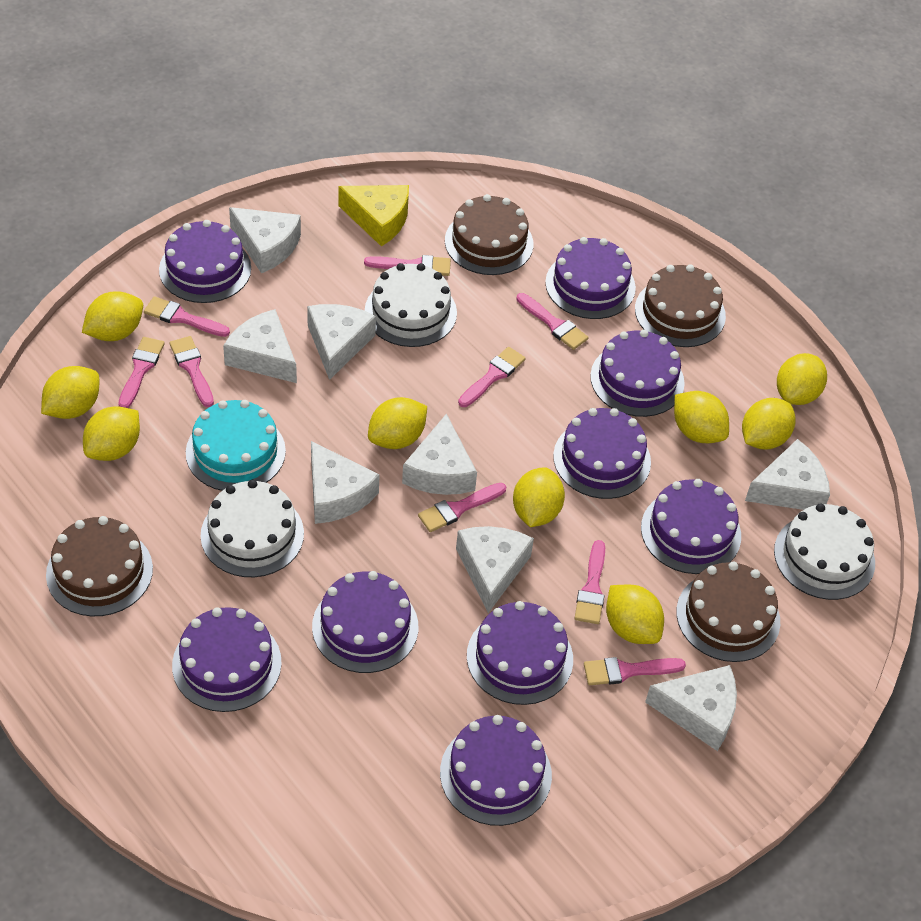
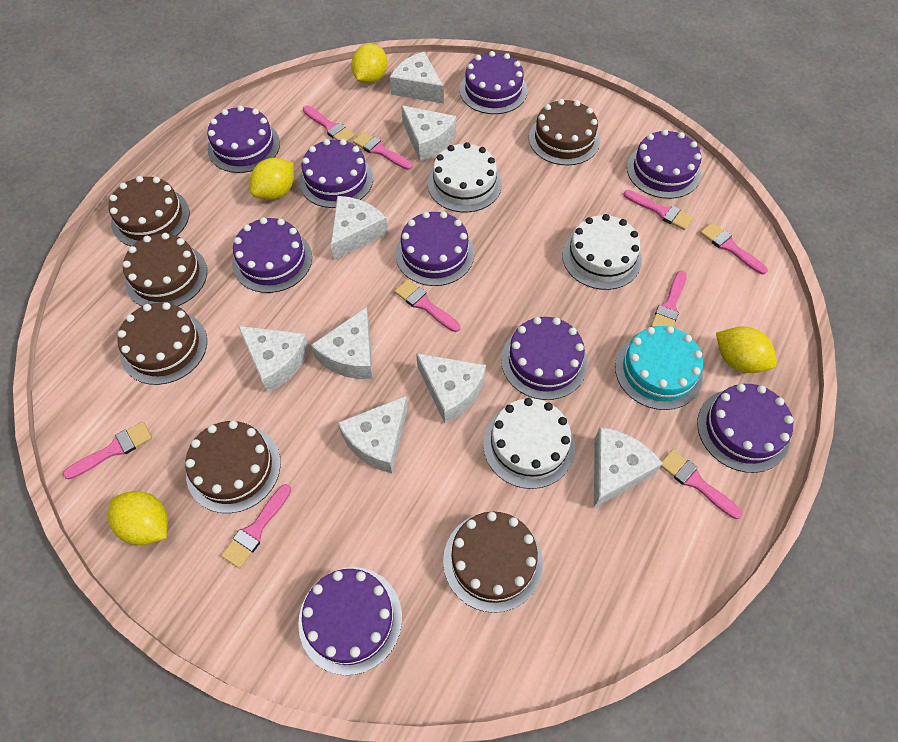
brown cake: 4 -> 6
yellow cheese: 1 -> 0
yellow lemon: 9 -> 4

